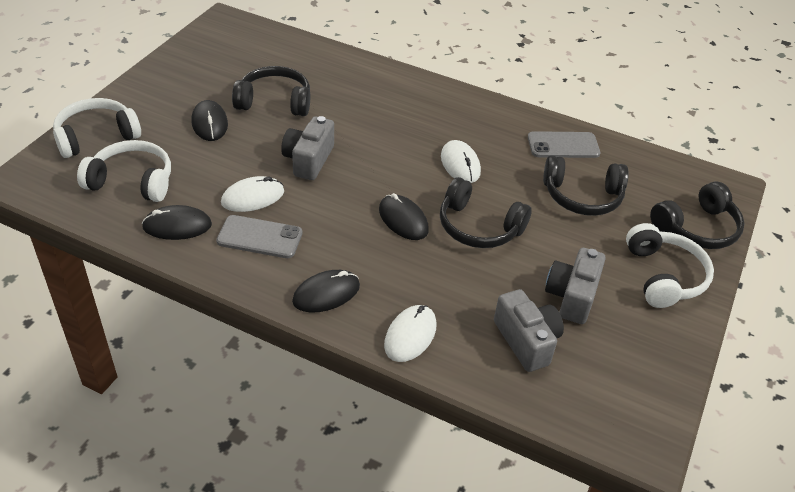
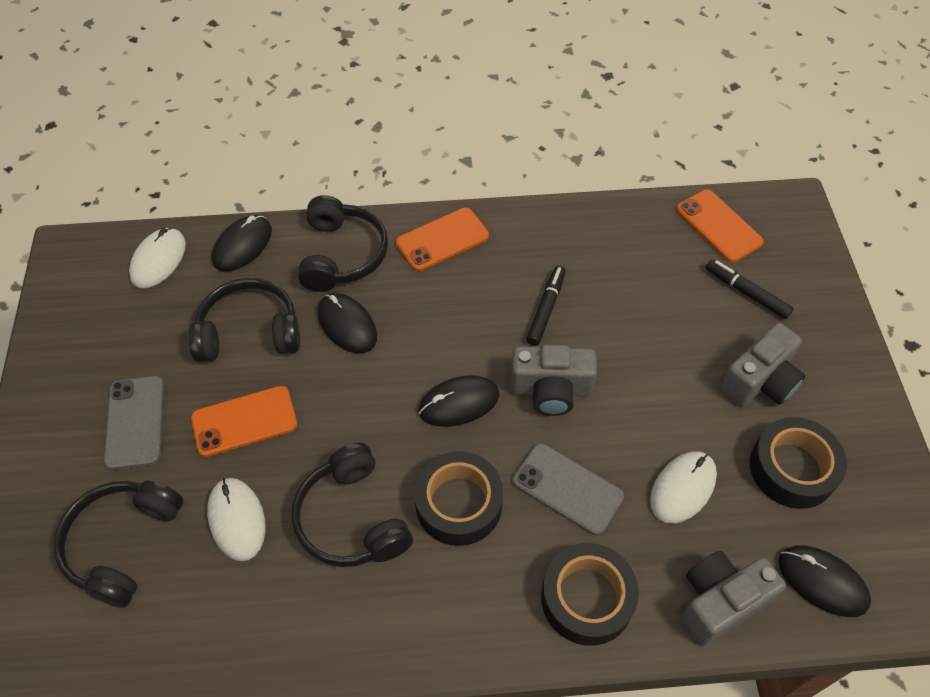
black marker: 0 -> 2
black tape: 0 -> 3
orange phone: 0 -> 3
white headphones: 3 -> 0

